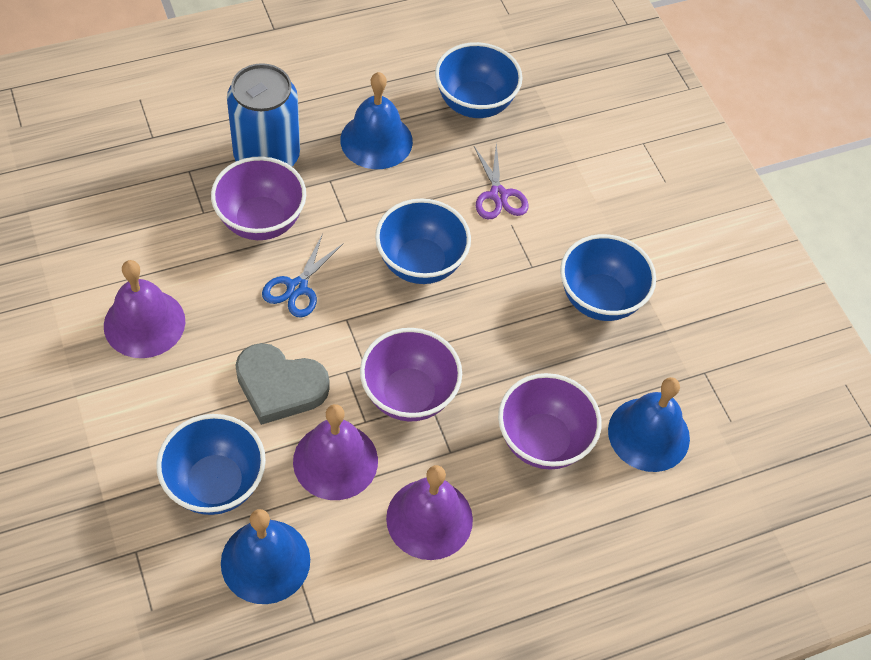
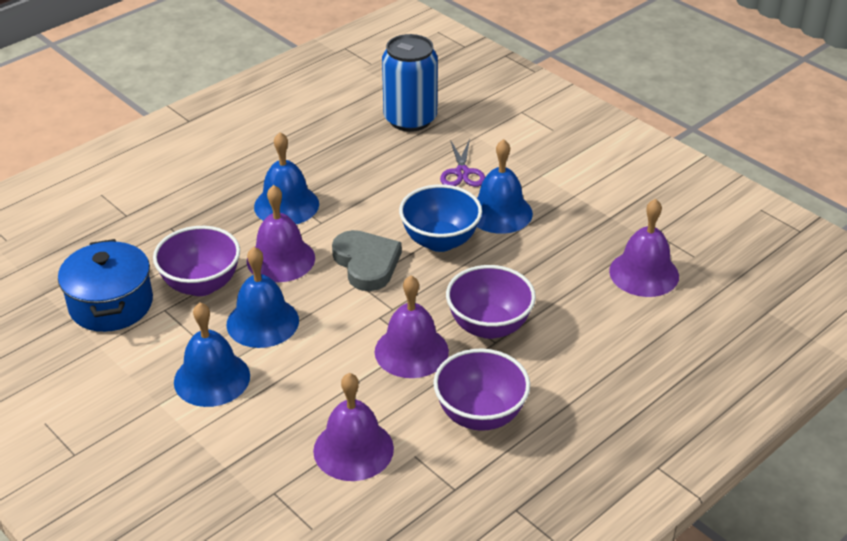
blue bell: 3 -> 4
blue bowl: 4 -> 1
blue pot: 0 -> 1
blue scissors: 1 -> 0
purple bell: 3 -> 4

